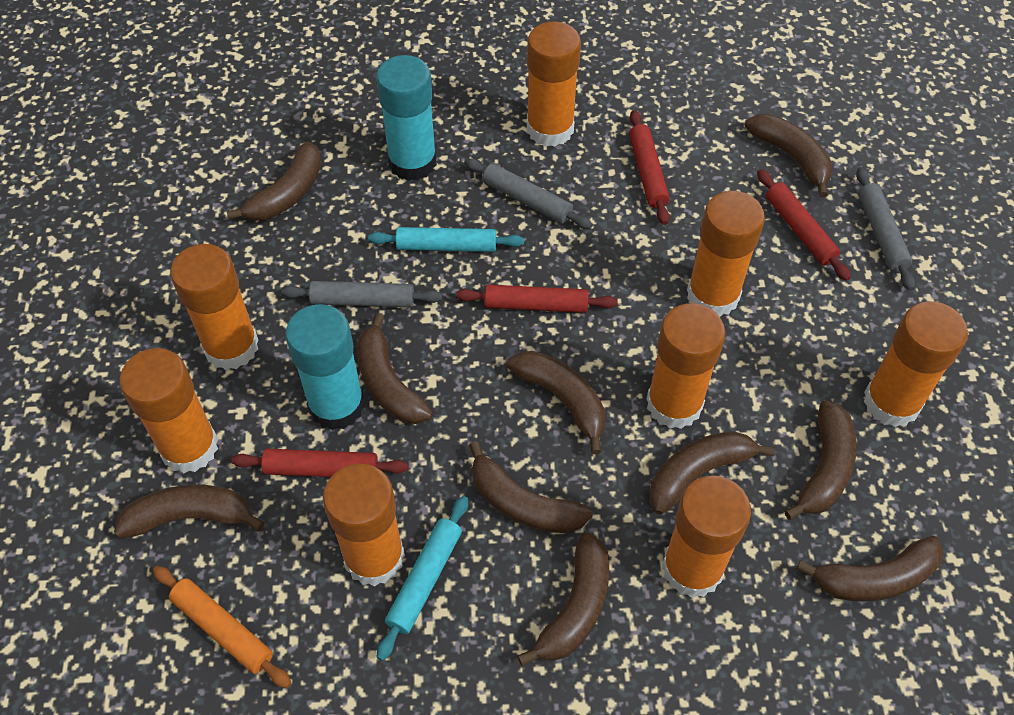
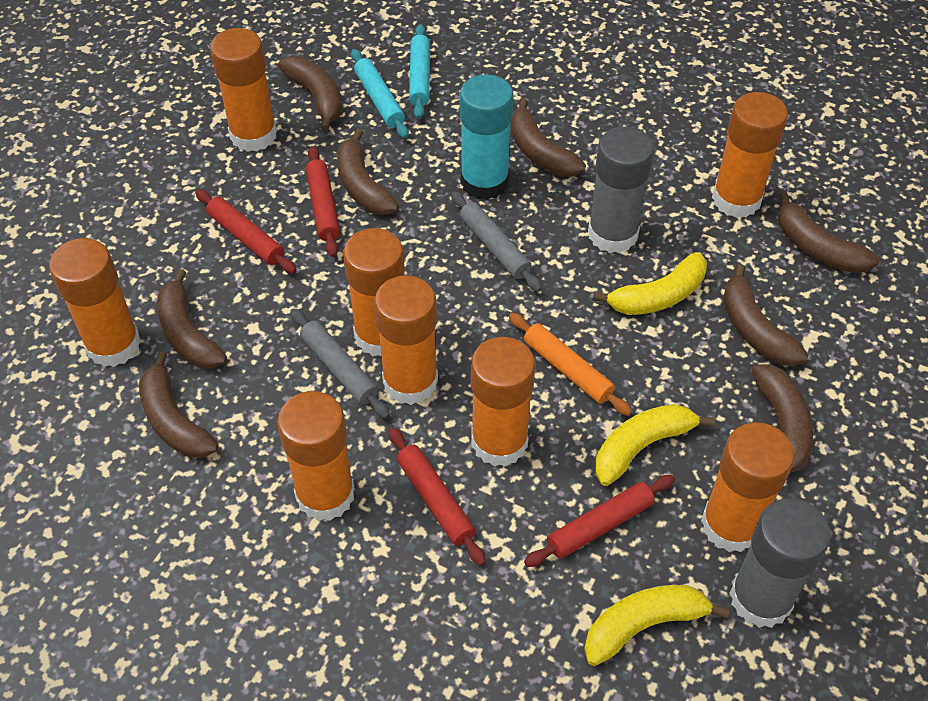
brown banana: 10 -> 8
grey glue stick: 0 -> 2
grey rolling pin: 3 -> 2
turquoise glue stick: 2 -> 1
yellow banana: 0 -> 3

